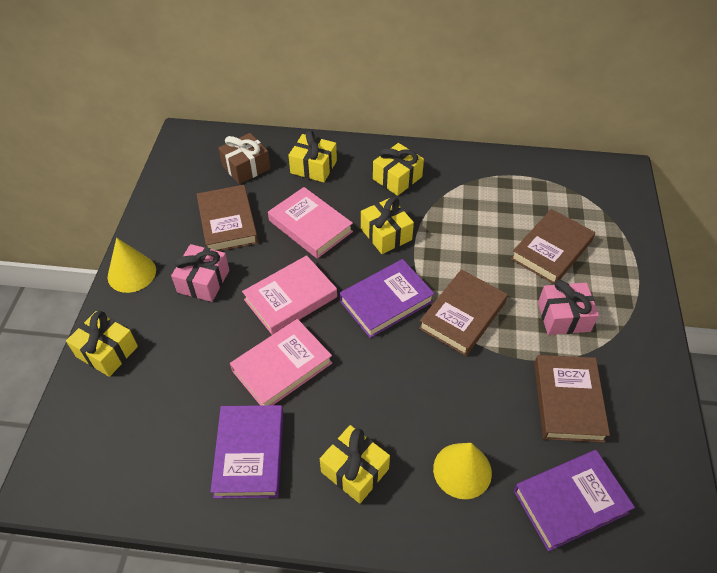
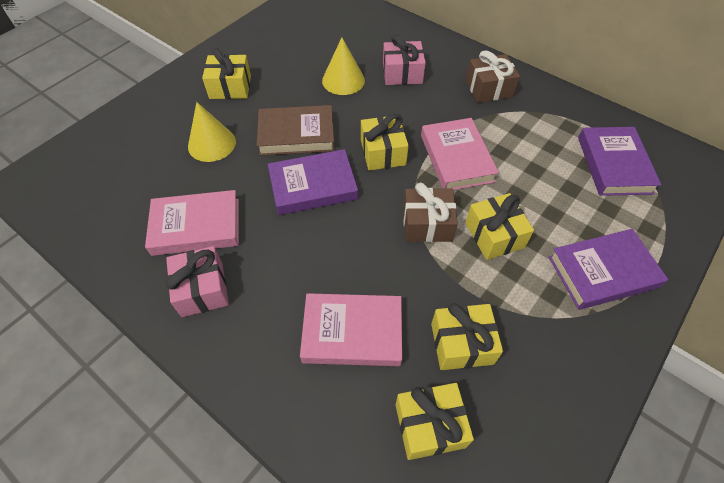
brown book: 4 -> 1
brown gift: 1 -> 2

